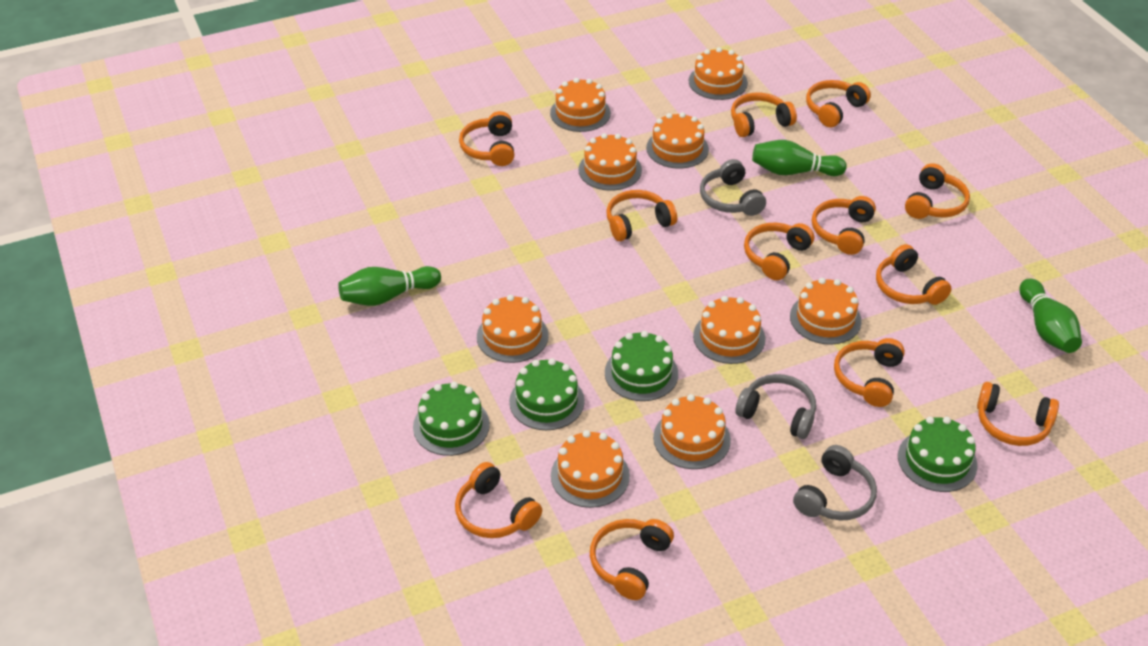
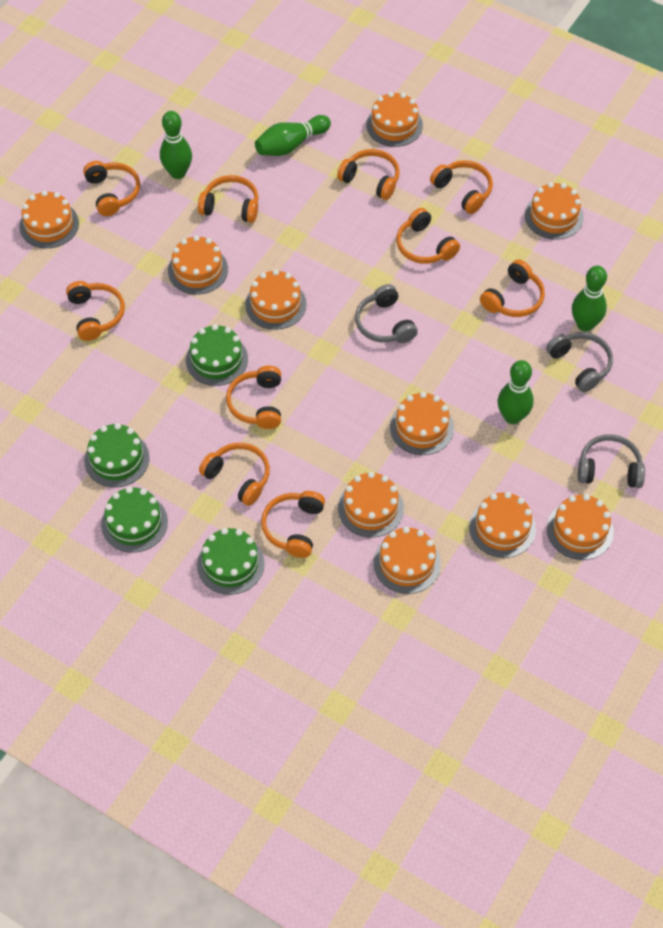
green bowling pin: 3 -> 4
orange cake: 9 -> 10
orange headphones: 12 -> 10

